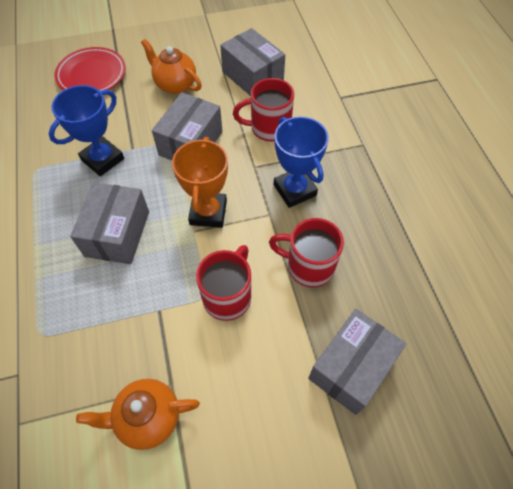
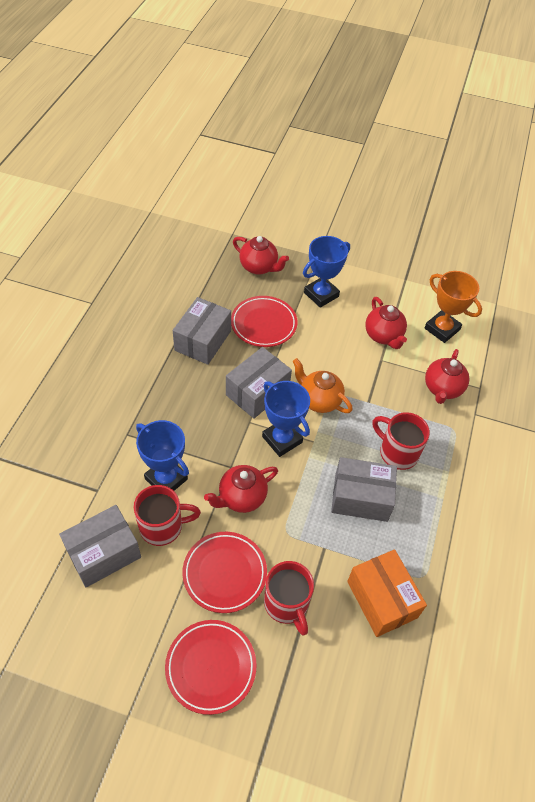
blue trophy: 2 -> 3
orange box: 0 -> 1
orange teapot: 2 -> 1
red plate: 1 -> 3
red teapot: 0 -> 4

